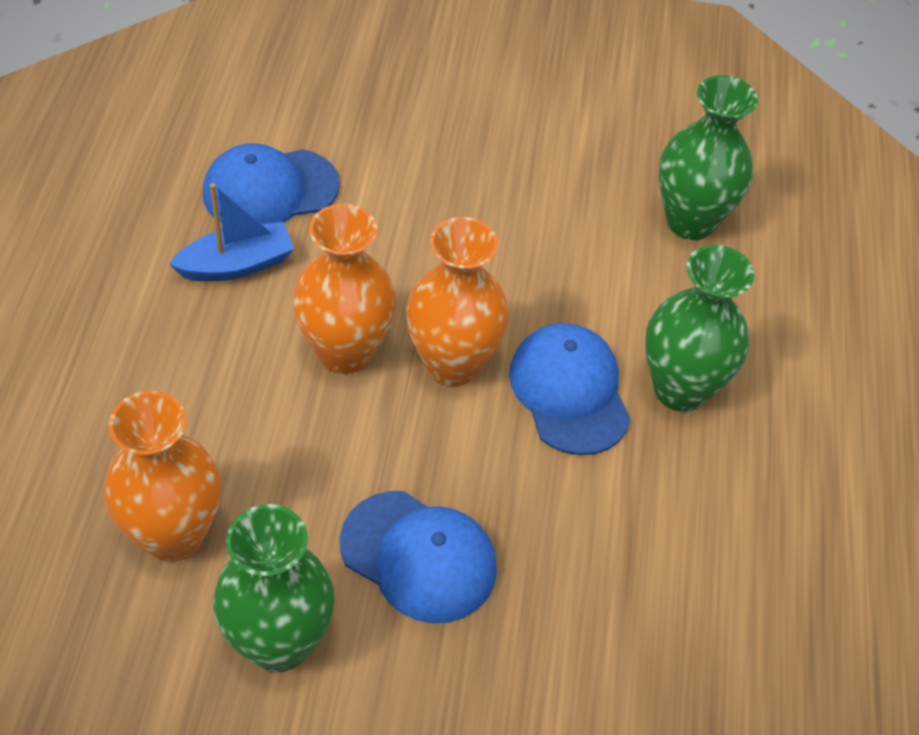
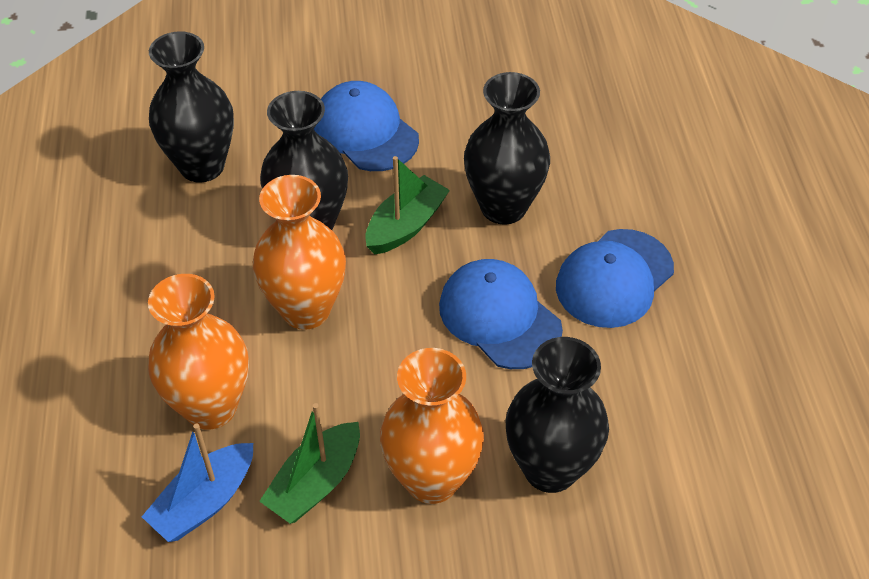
black vase: 0 -> 4
green boat: 0 -> 2
green vase: 3 -> 0

